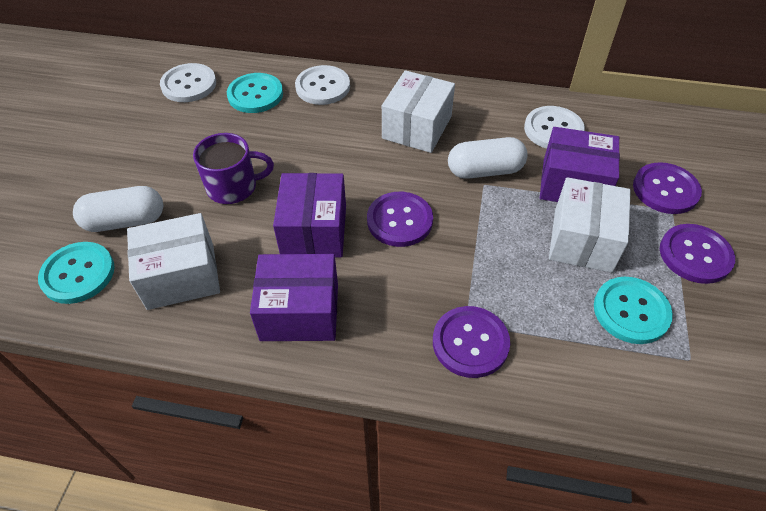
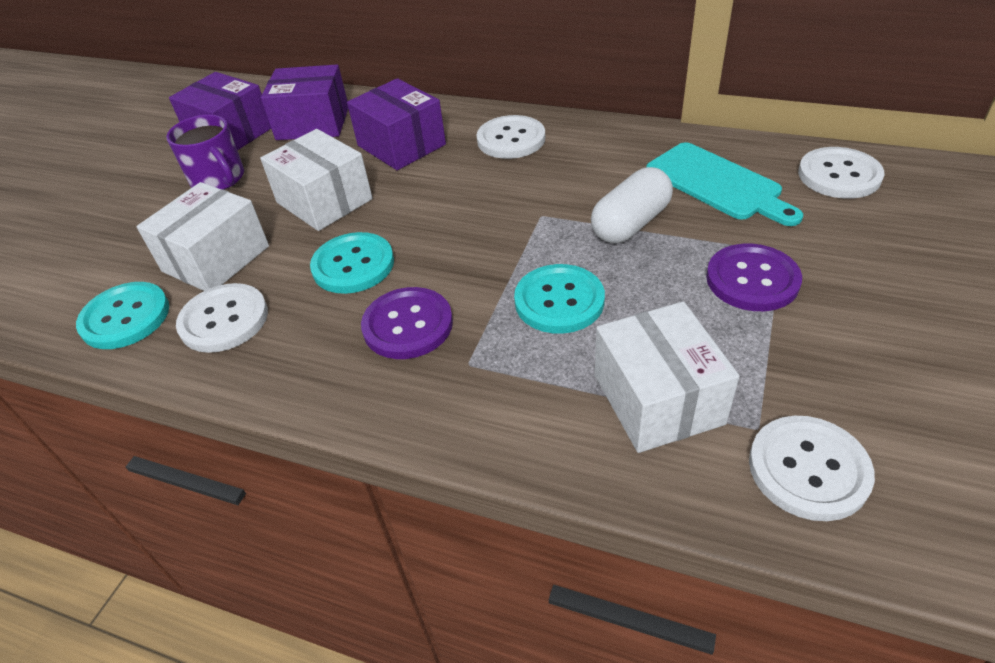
purple button: 4 -> 2
turquoise cutting board: 0 -> 1
white button: 3 -> 4
white capsule: 2 -> 1

